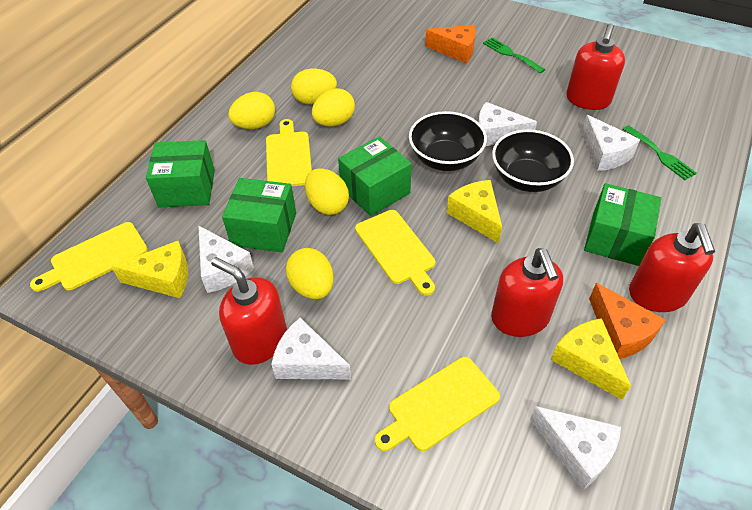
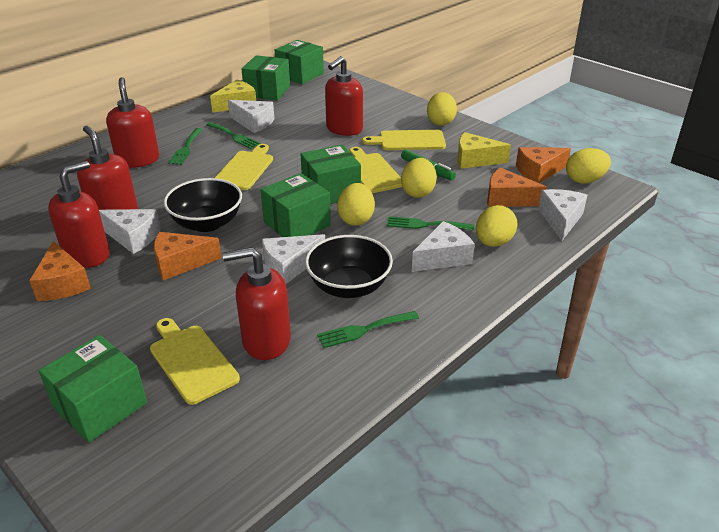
green box: 4 -> 5
green fork: 2 -> 4
green marker: 0 -> 1
orange cheese: 2 -> 4
red soap dispenser: 4 -> 5
yellow cheese: 3 -> 2

